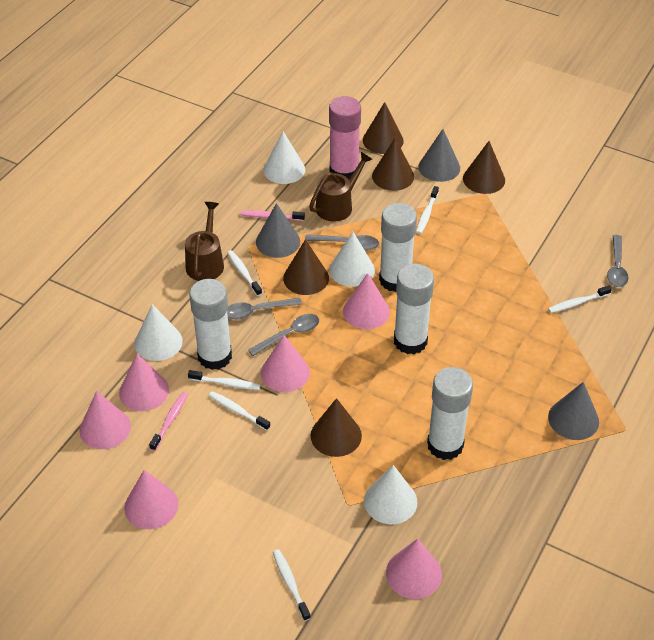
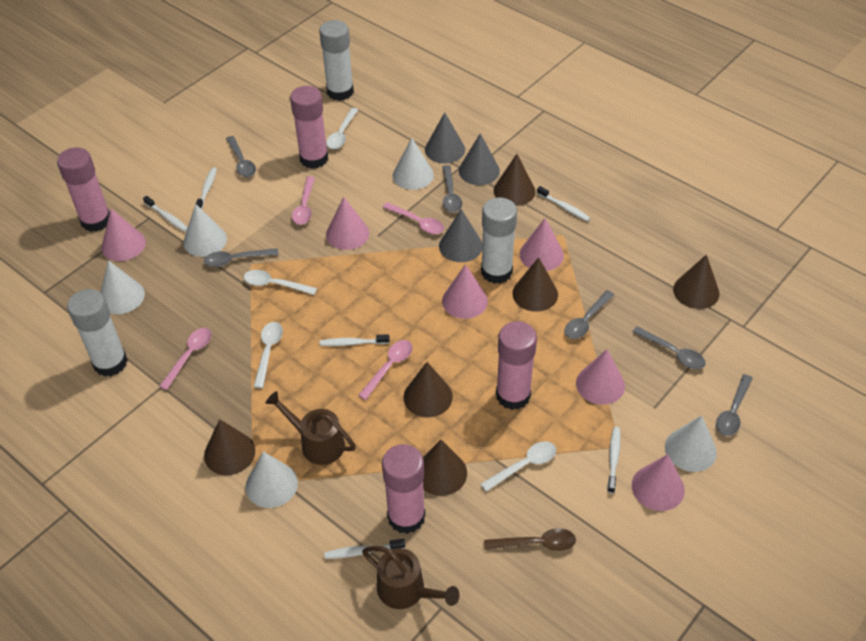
brown cone: 5 -> 6
brown spoon: 0 -> 1
grey spoon: 4 -> 6
pink glue stick: 1 -> 4
pink spoon: 0 -> 4
pink toothbrush: 2 -> 0
white cone: 4 -> 5
white glue stick: 4 -> 3
white spoon: 0 -> 4

